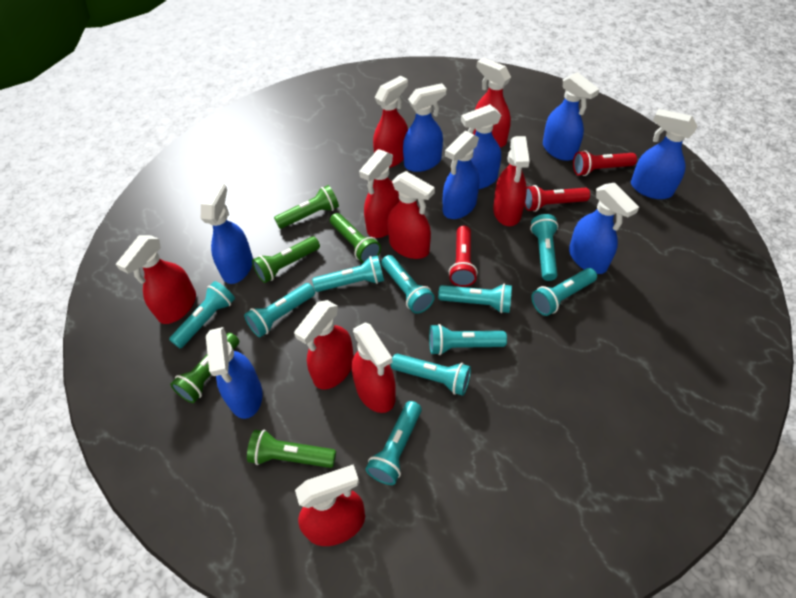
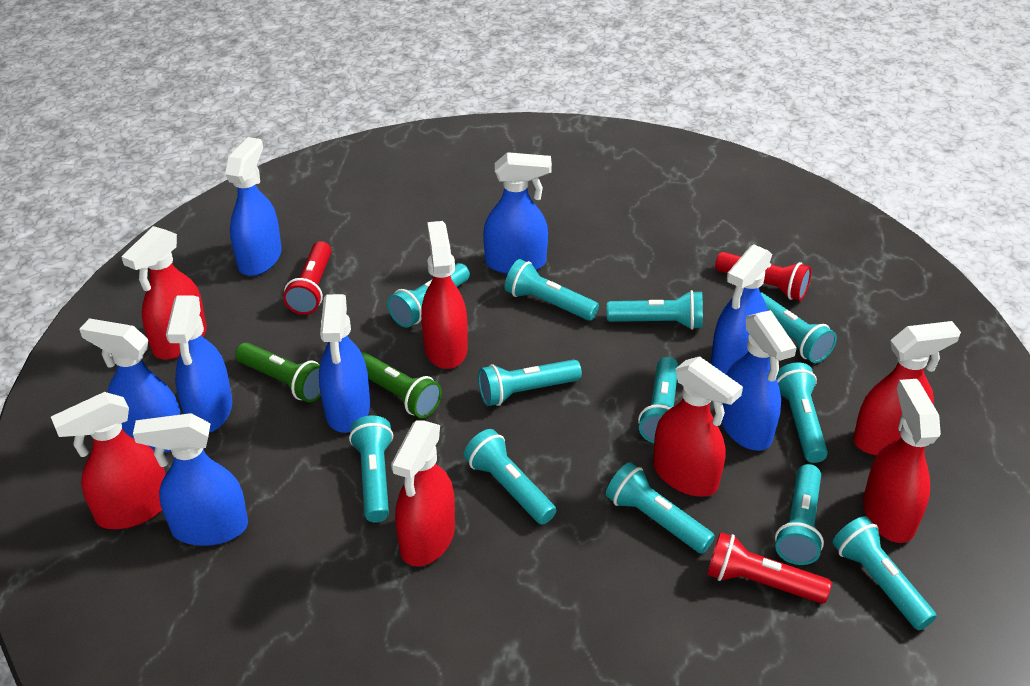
green flashlight: 5 -> 2
red spray bottle: 9 -> 7
turquoise flashlight: 10 -> 12

